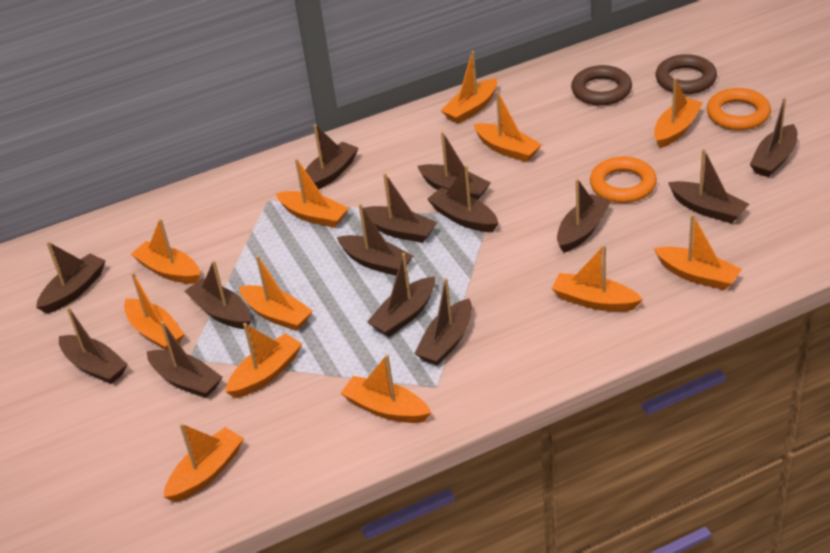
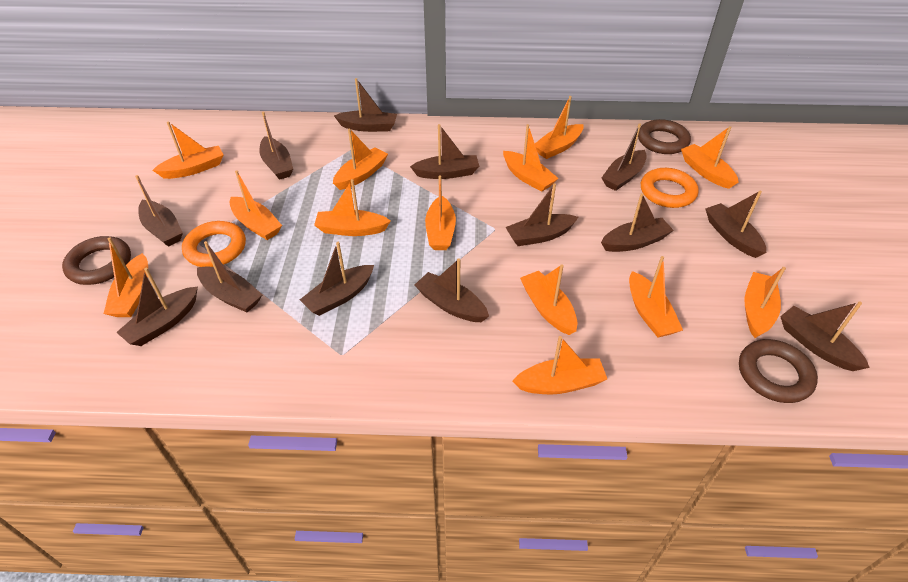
brown boat: 14 -> 13
brown ring: 2 -> 3
orange boat: 12 -> 13

